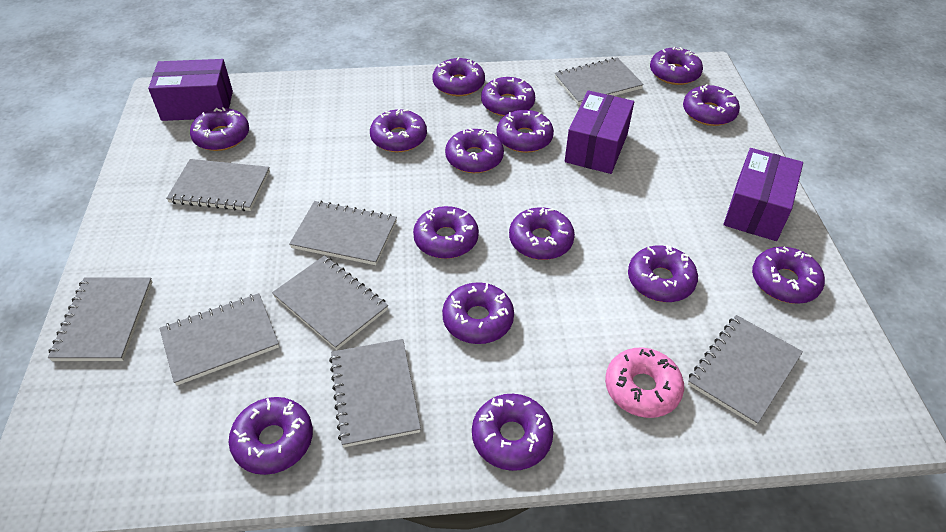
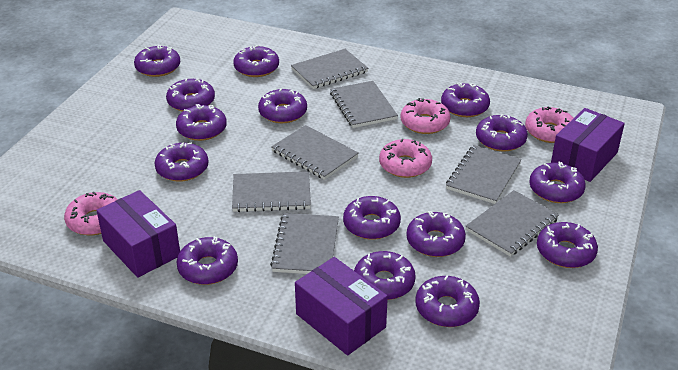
grey notebook: 8 -> 7
pink donut: 1 -> 4

